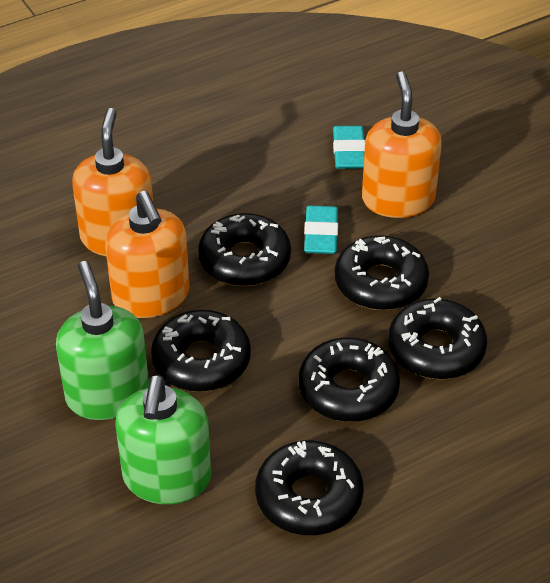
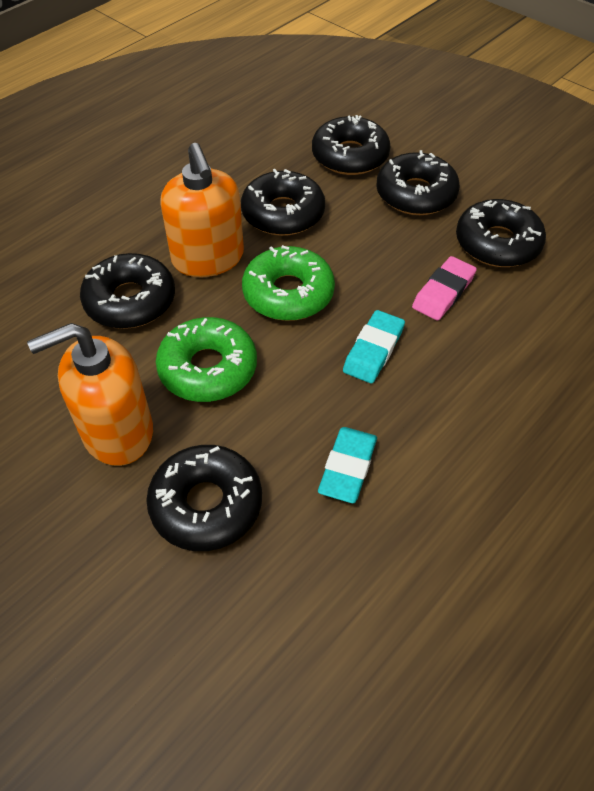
green donut: 0 -> 2
green soap dispenser: 2 -> 0
orange soap dispenser: 3 -> 2
pink eraser: 0 -> 1

